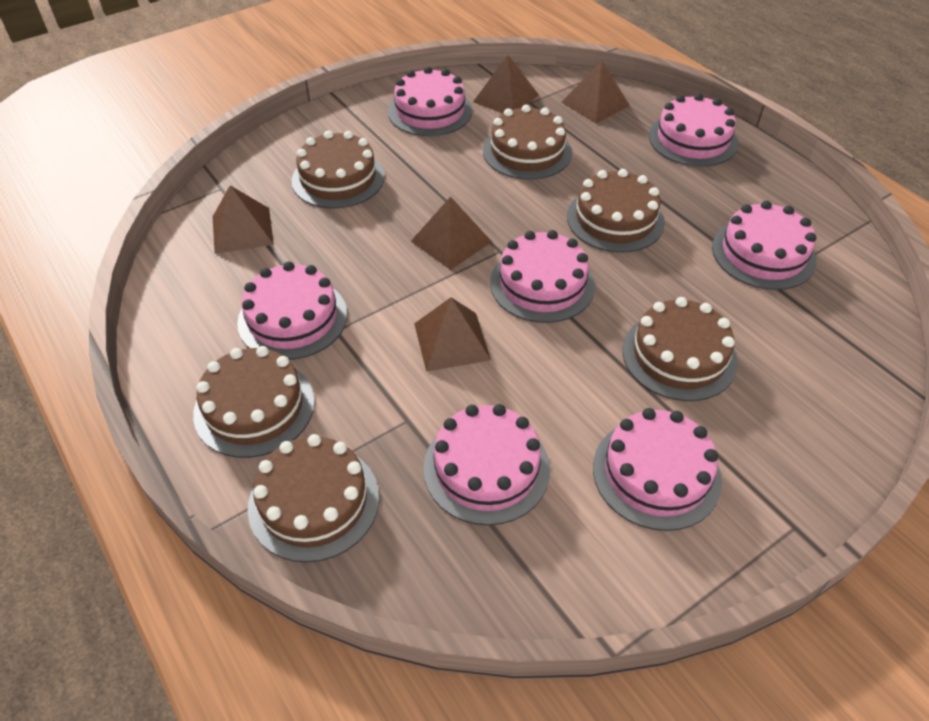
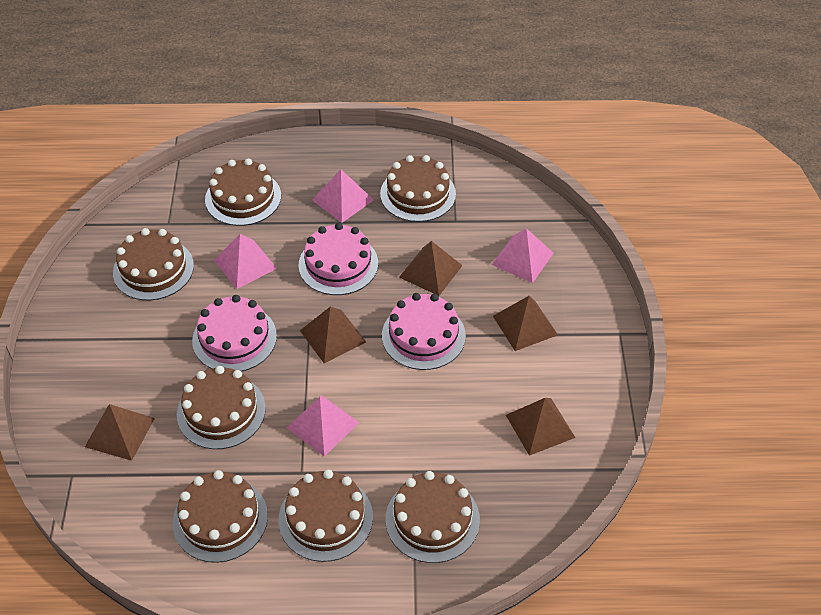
brown cake: 6 -> 7
pink cake: 7 -> 3
pink pyramid: 0 -> 4

